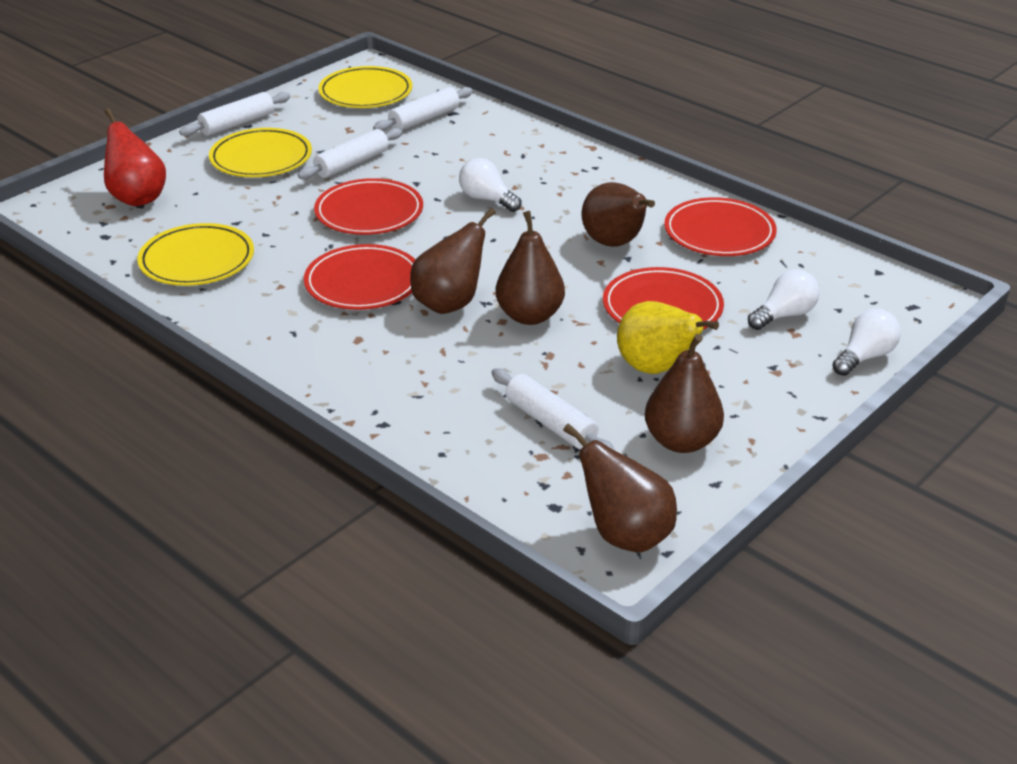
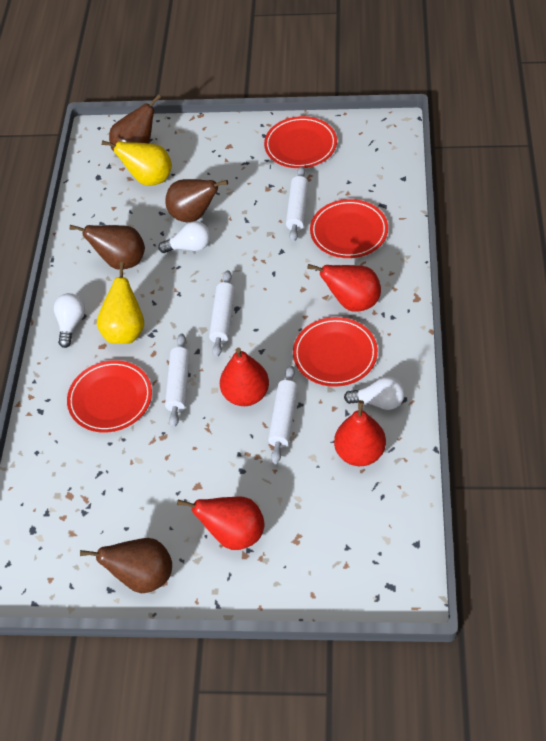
brown pear: 5 -> 4
red pear: 1 -> 4
yellow pear: 1 -> 2
yellow plate: 3 -> 0

